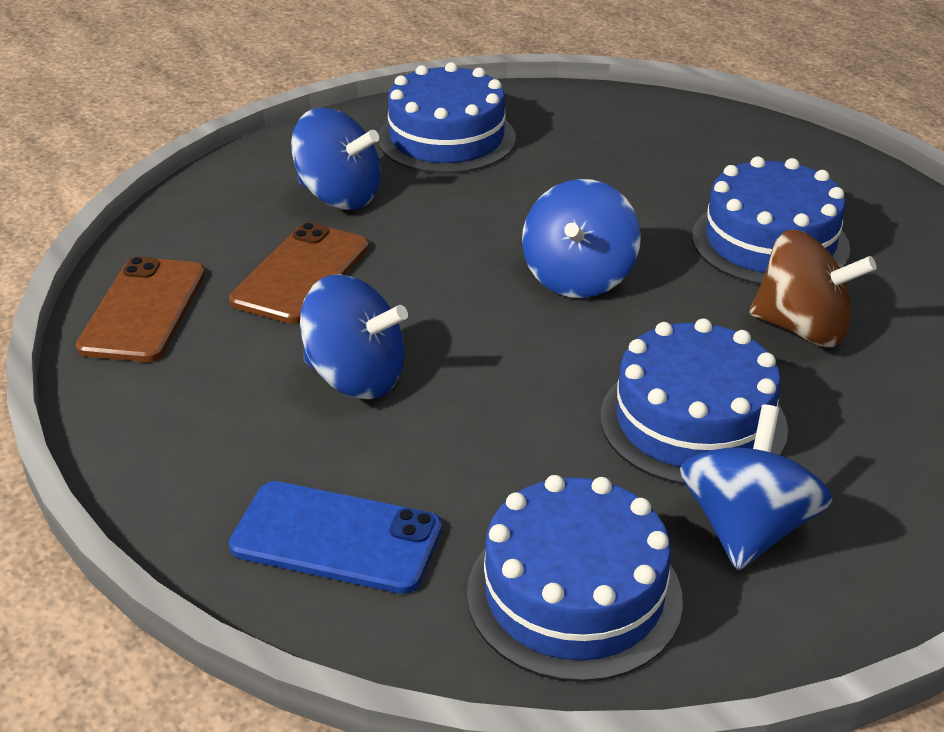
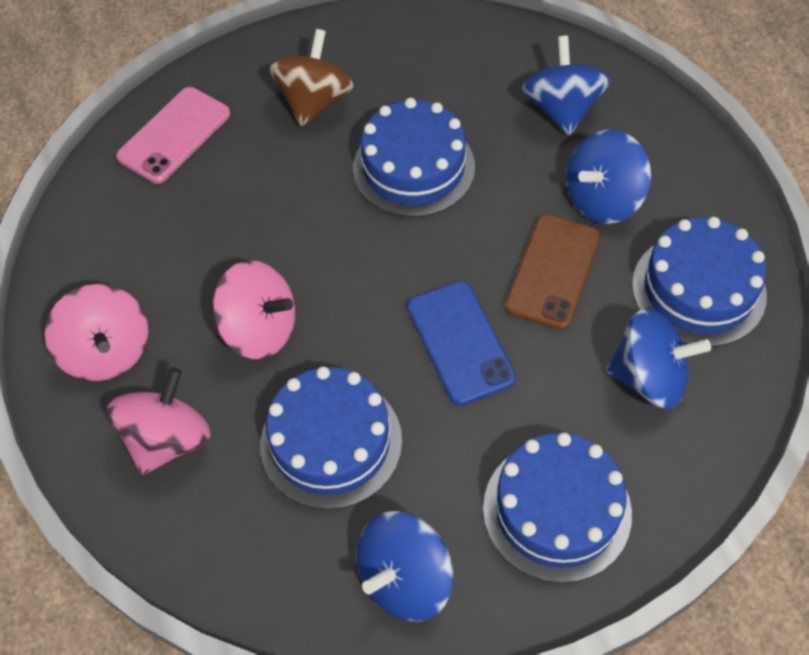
brown phone: 2 -> 1
pink phone: 0 -> 1
pink spinning top: 0 -> 3

